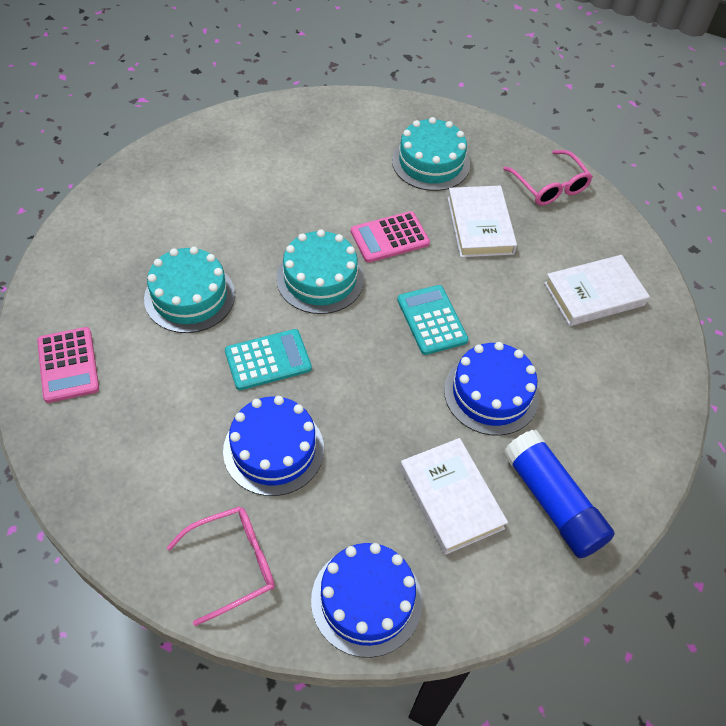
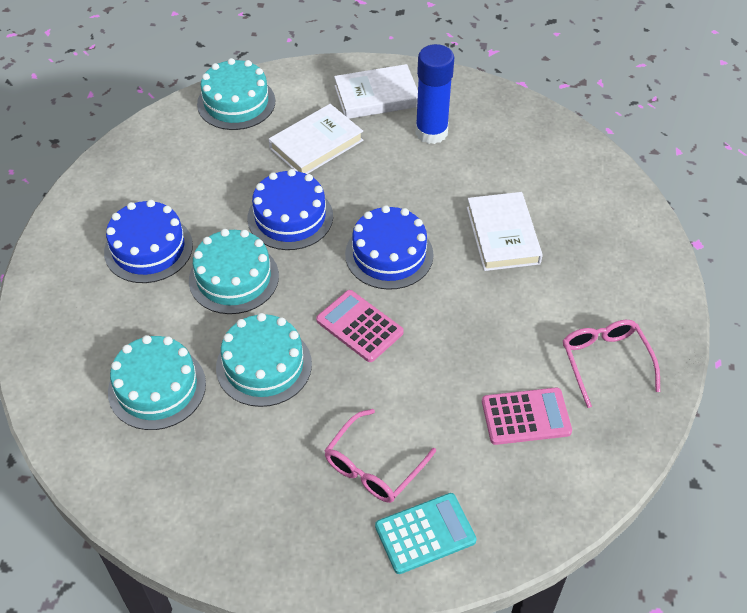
turquoise cake: 3 -> 4
turquoise calculator: 2 -> 1

